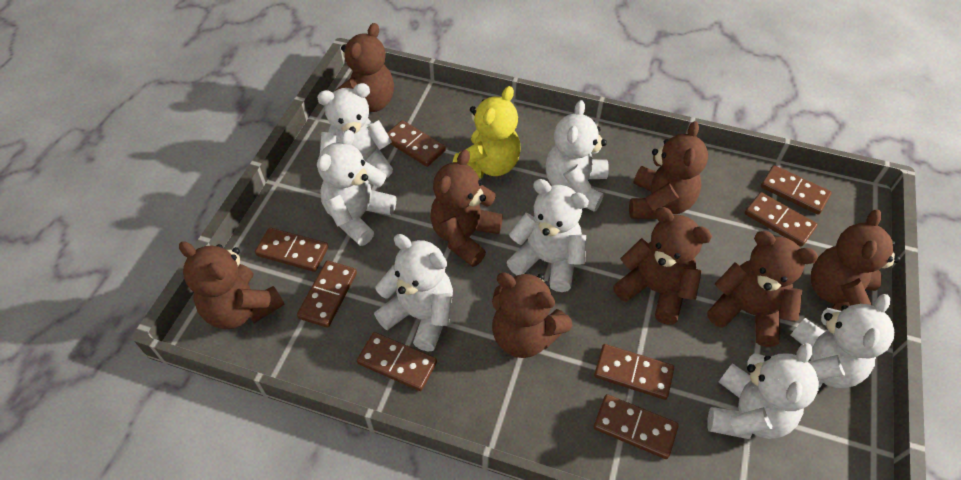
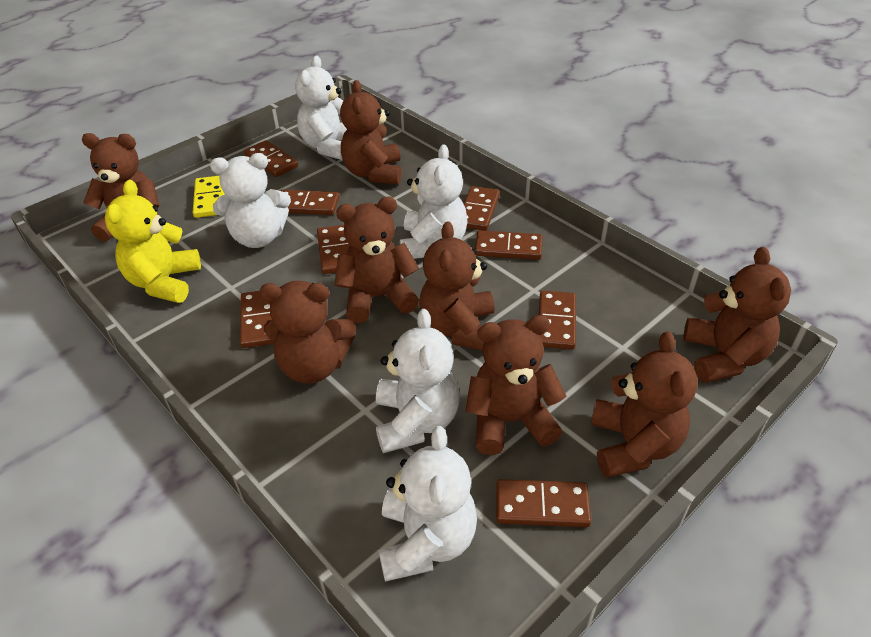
white teddy bear: 7 -> 5
yellow domino: 0 -> 1

